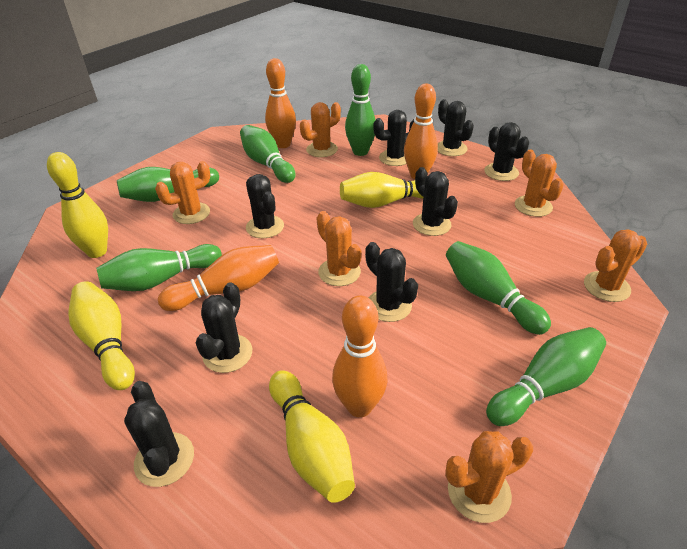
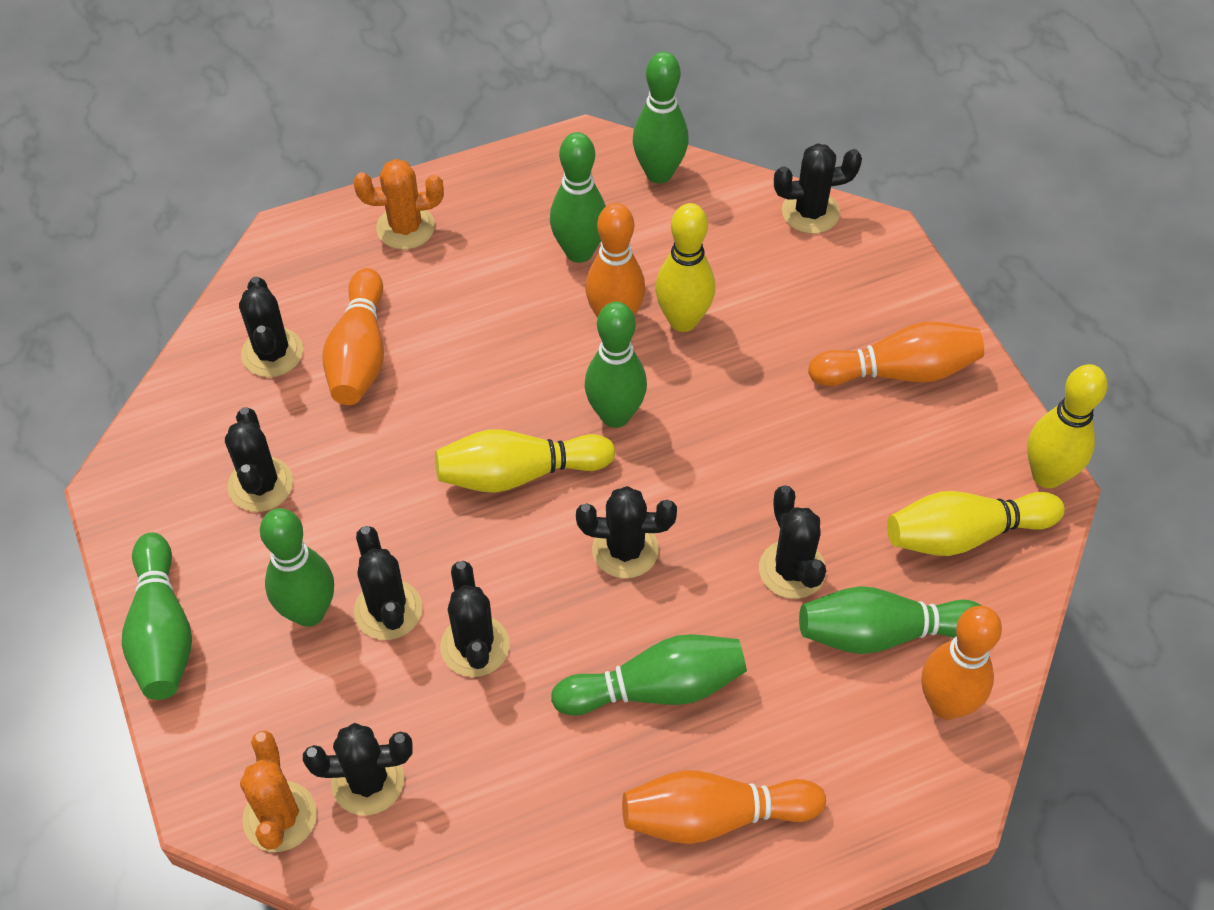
green bowling pin: 6 -> 7
orange bowling pin: 4 -> 5
orange cactus: 6 -> 2

